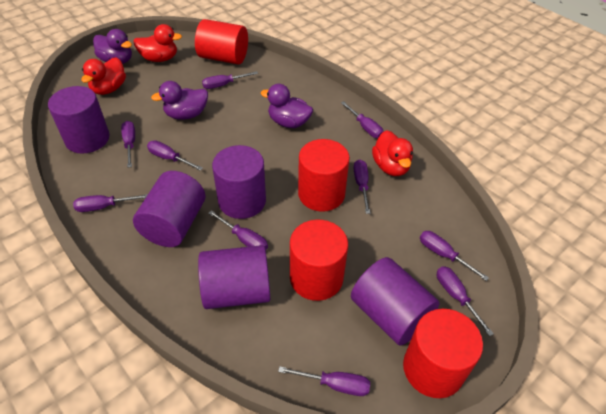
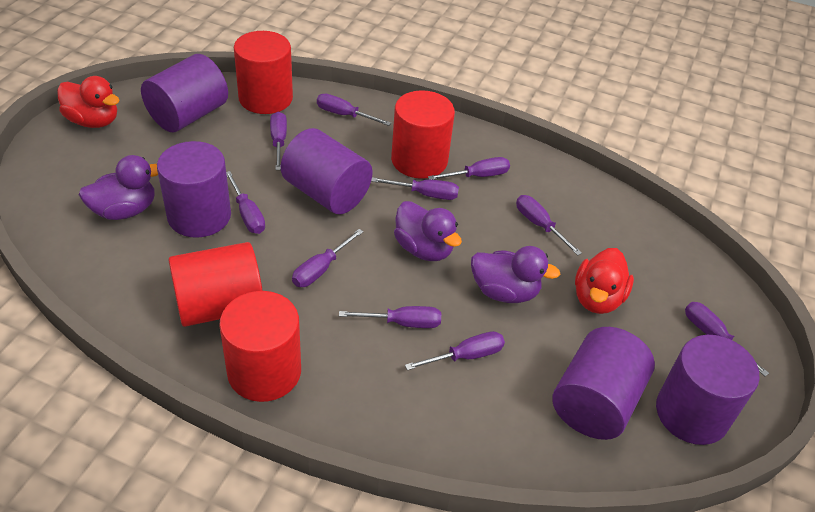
red duck: 3 -> 2

